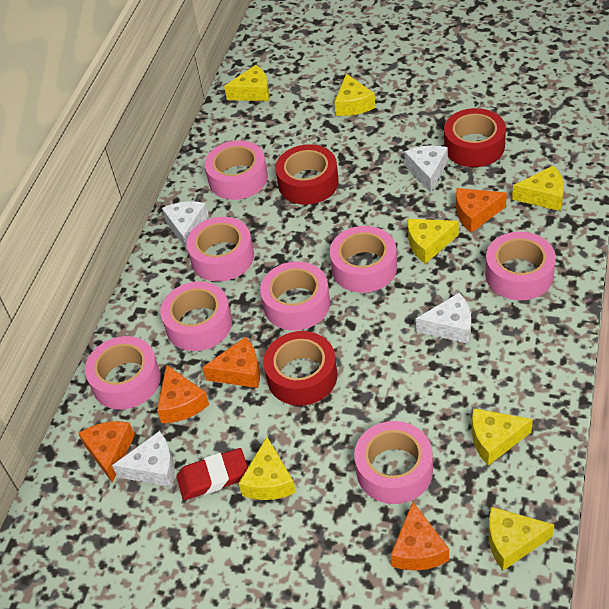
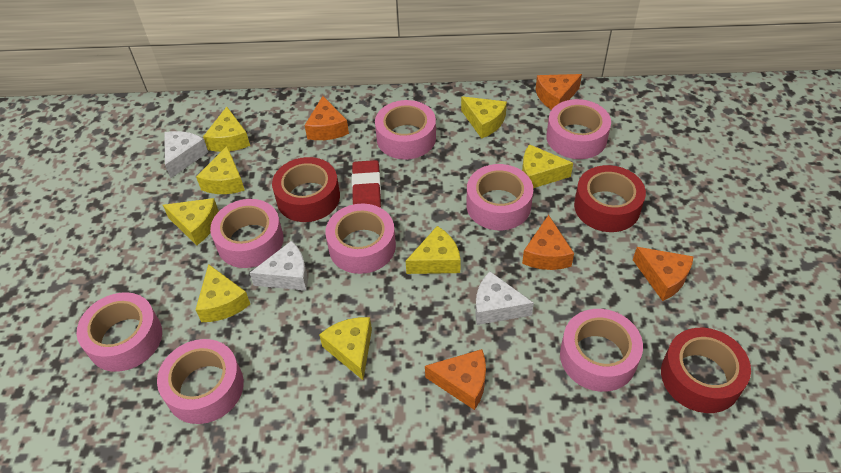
white cheese: 4 -> 3
yellow cheese: 7 -> 8

